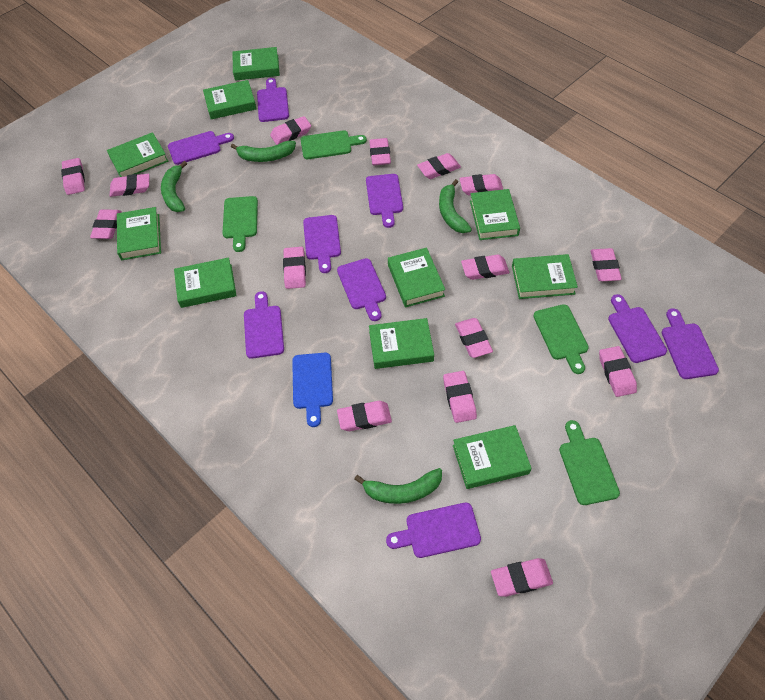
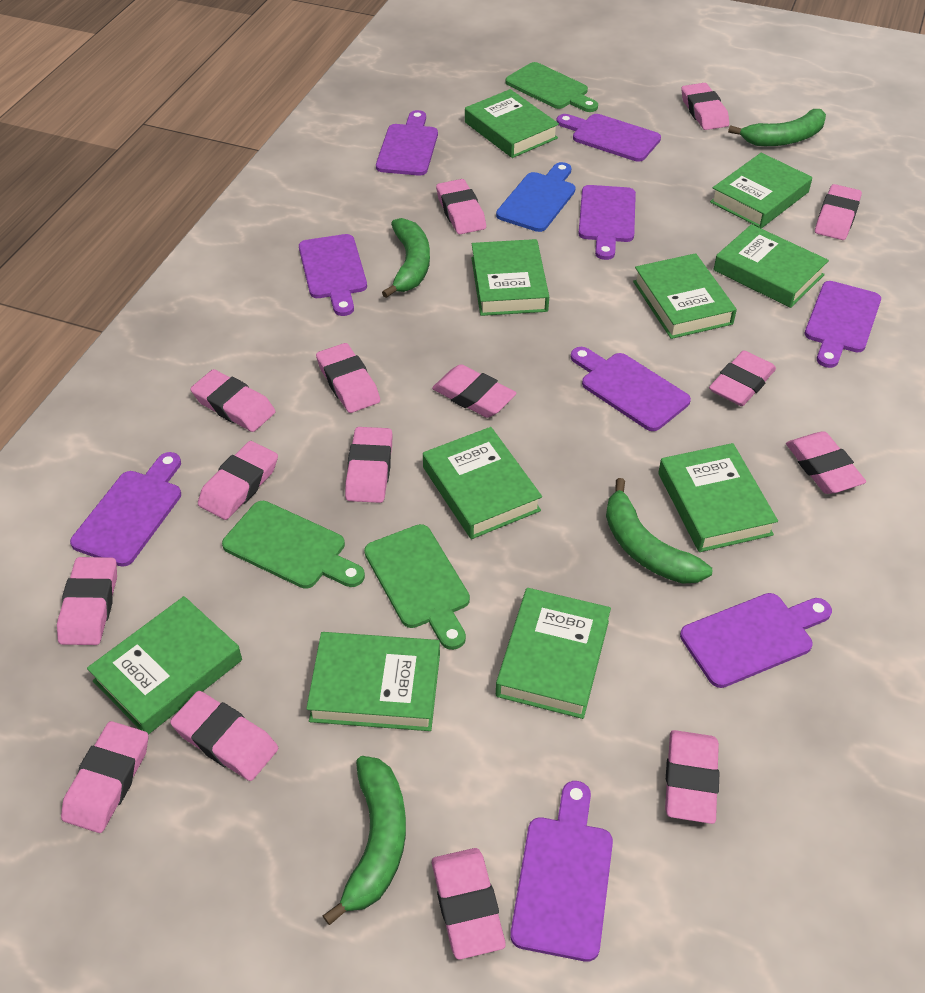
green cutting board: 4 -> 3

